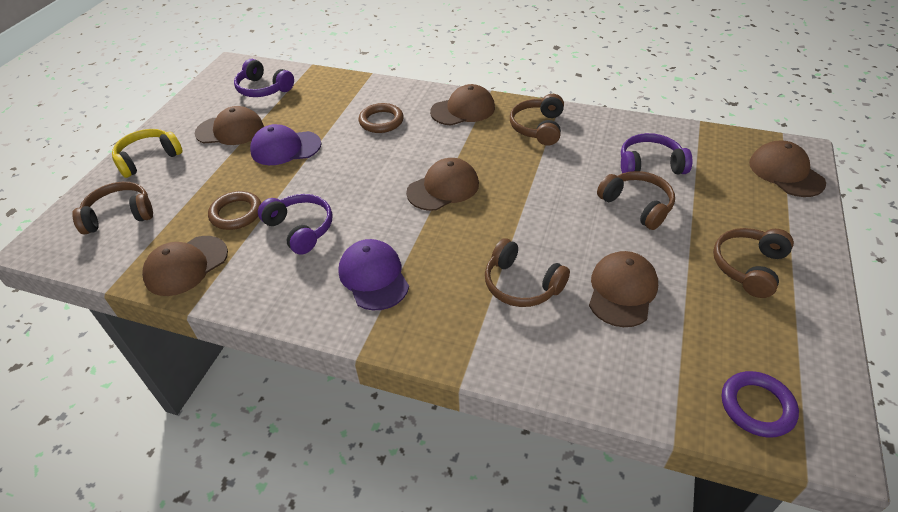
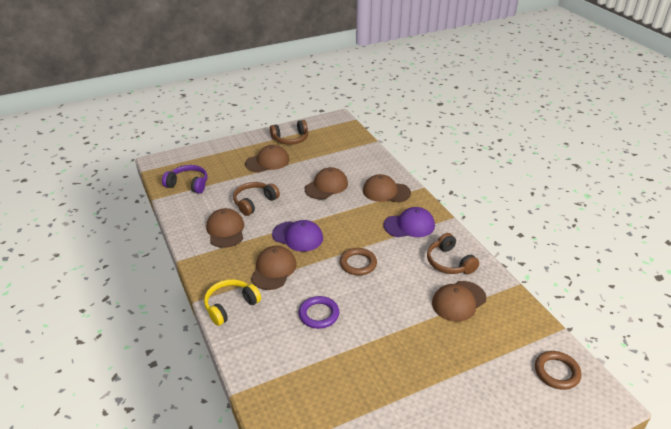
brown headphones: 5 -> 3
purple headphones: 3 -> 1

